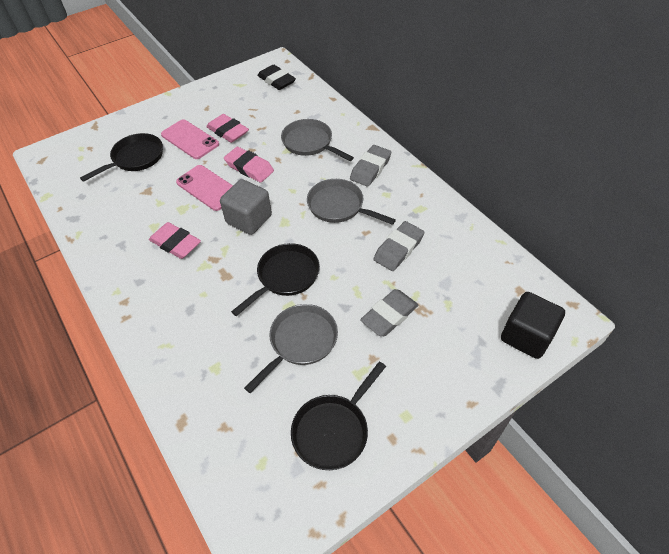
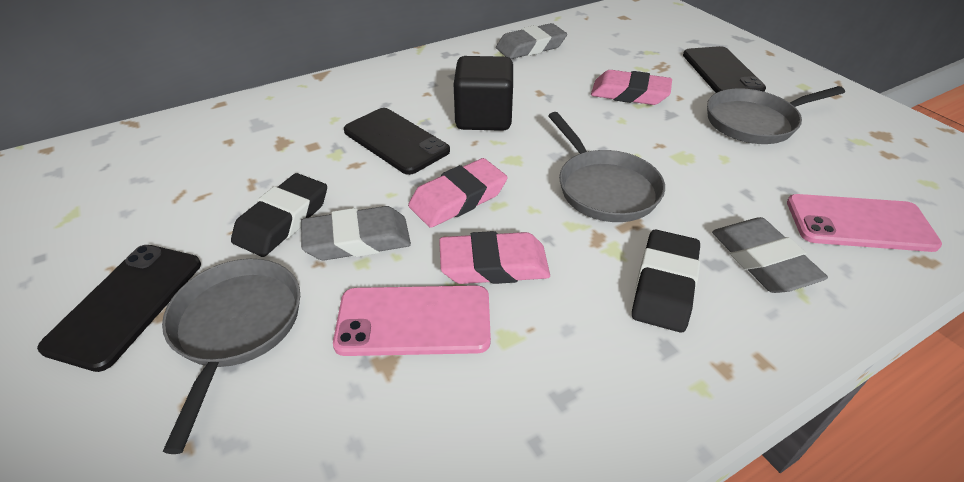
black eraser: 1 -> 2
black pan: 3 -> 0
black phone: 0 -> 3
grey cube: 1 -> 0

